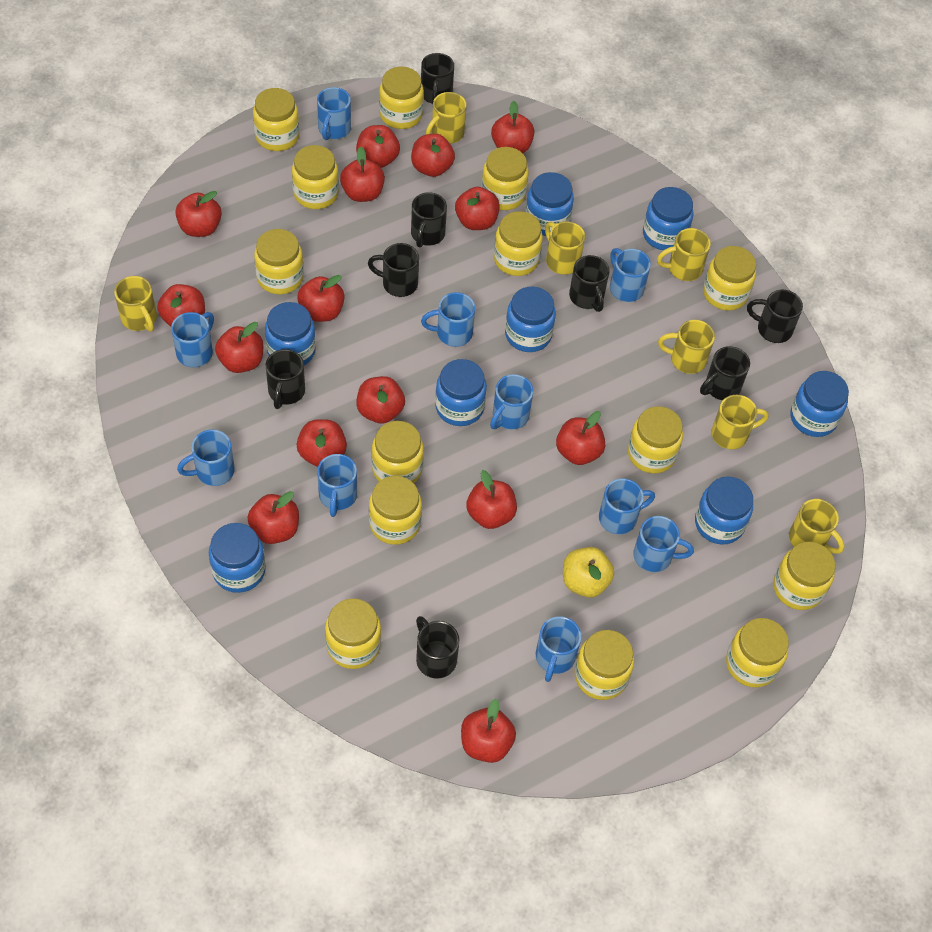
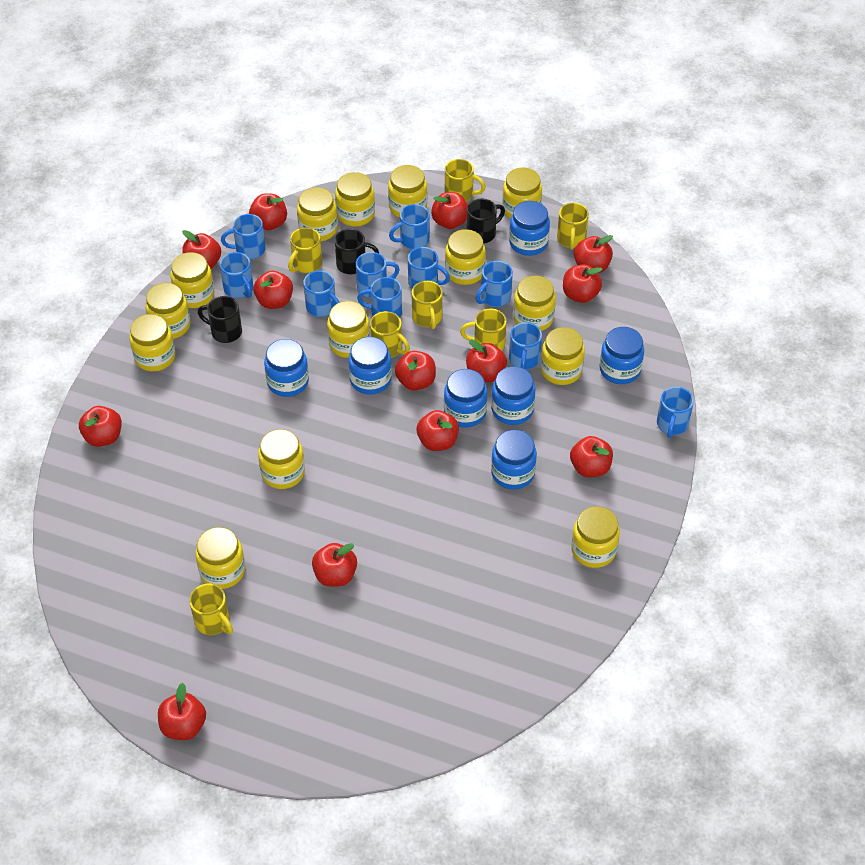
black mug: 8 -> 3
blue jar: 8 -> 7
red apple: 15 -> 13
yellow apple: 1 -> 0

